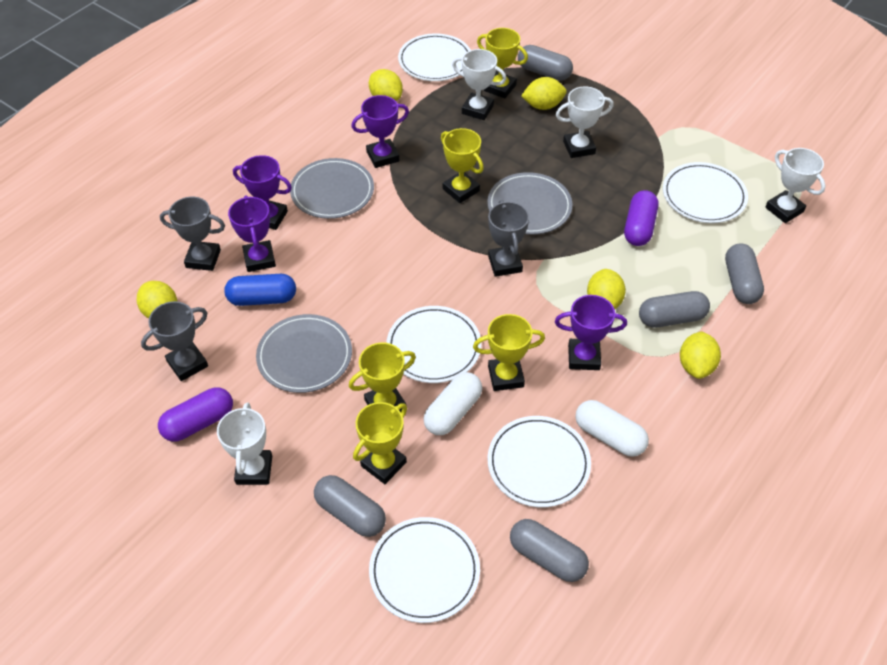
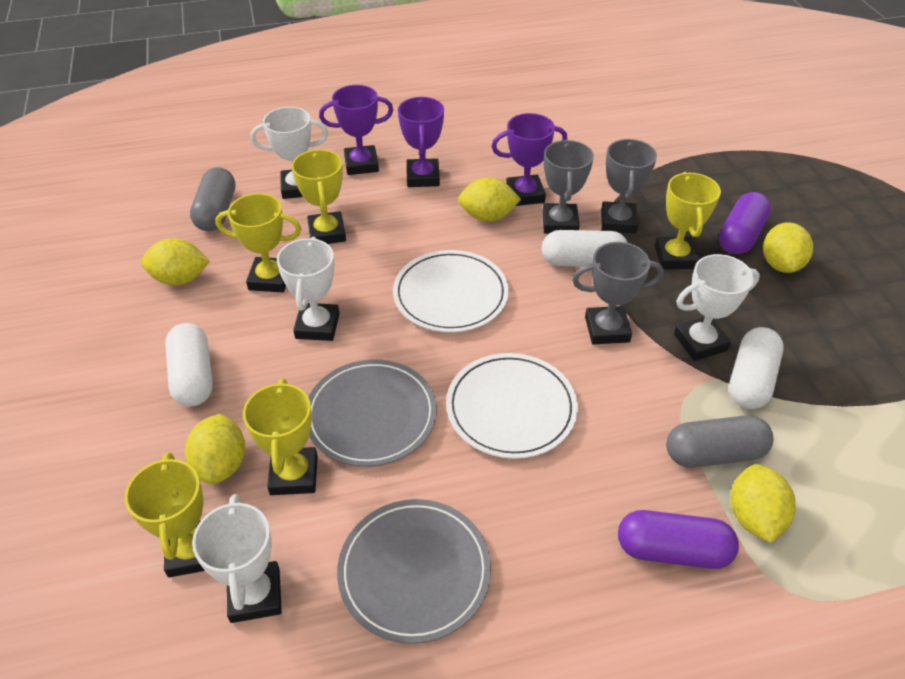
blue capsule: 1 -> 0
grey capsule: 5 -> 2
grey plate: 3 -> 2
purple trophy: 4 -> 3
white capsule: 2 -> 3
white plate: 5 -> 2

